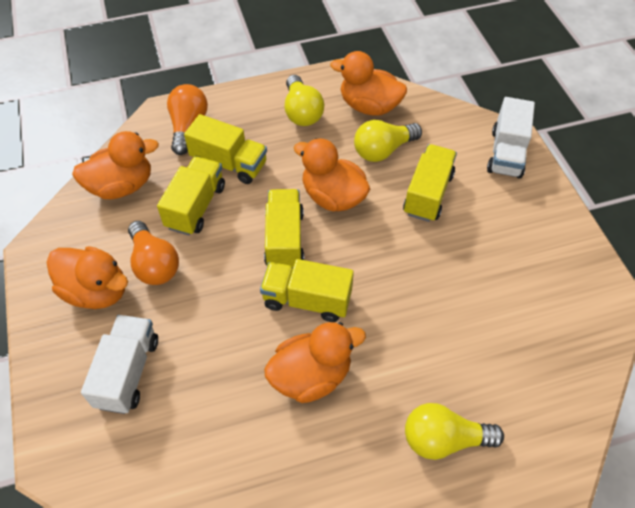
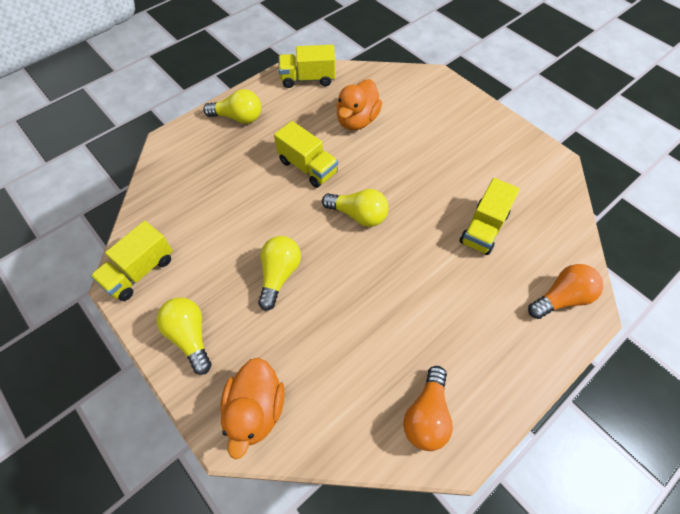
orange duck: 5 -> 2
white truck: 2 -> 0
yellow light bulb: 3 -> 4
yellow truck: 5 -> 4

